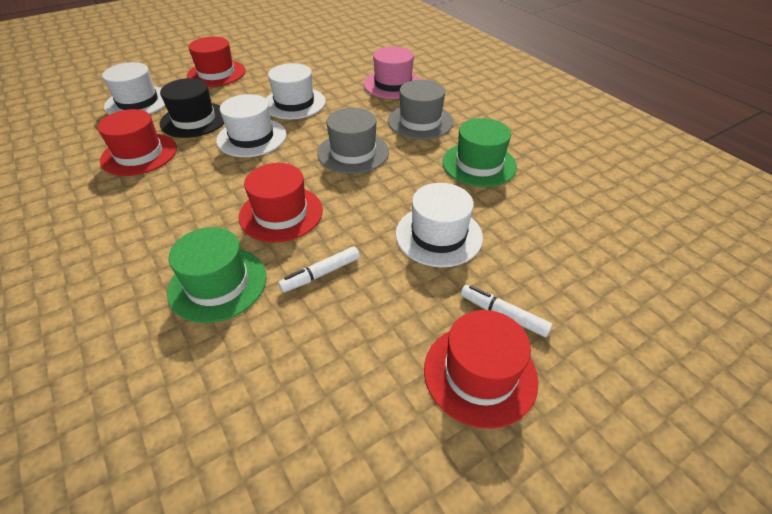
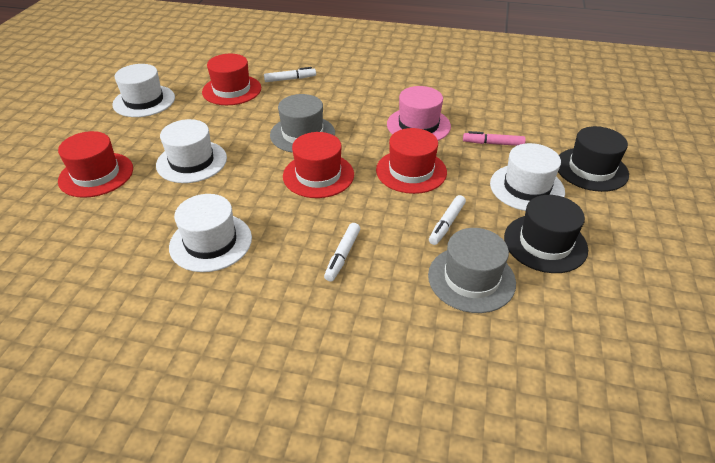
black hat: 1 -> 2
green hat: 2 -> 0
pink marker: 0 -> 1
white marker: 2 -> 3

